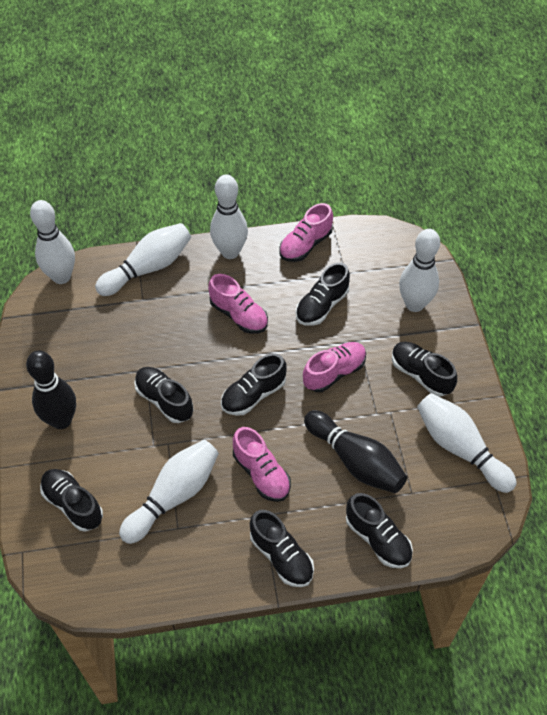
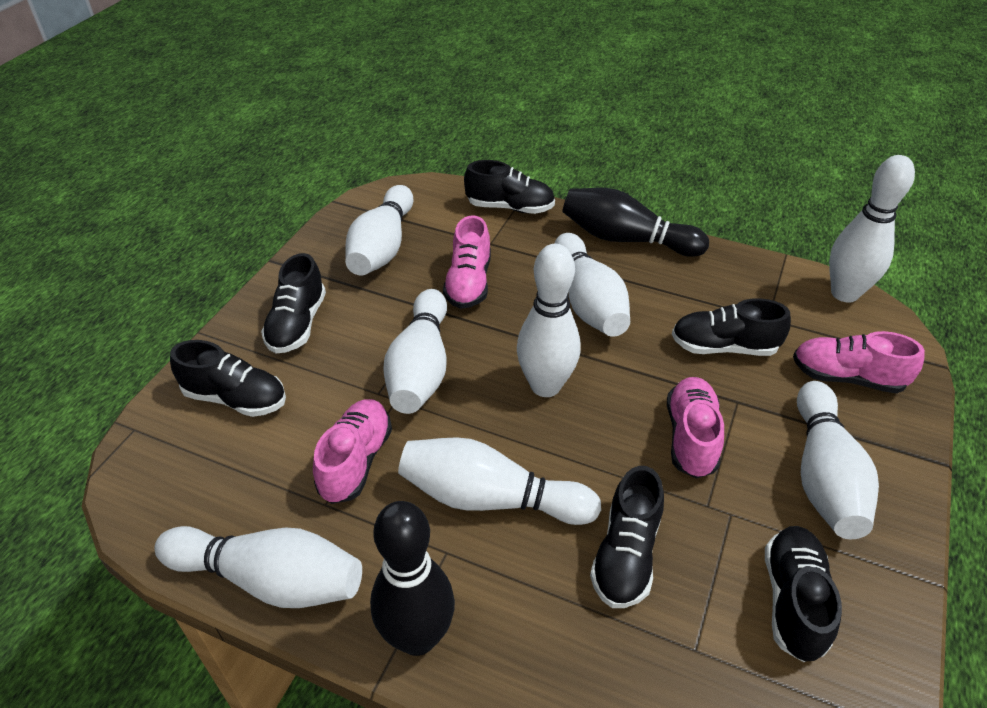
black shoe: 7 -> 6
white bowling pin: 6 -> 8

